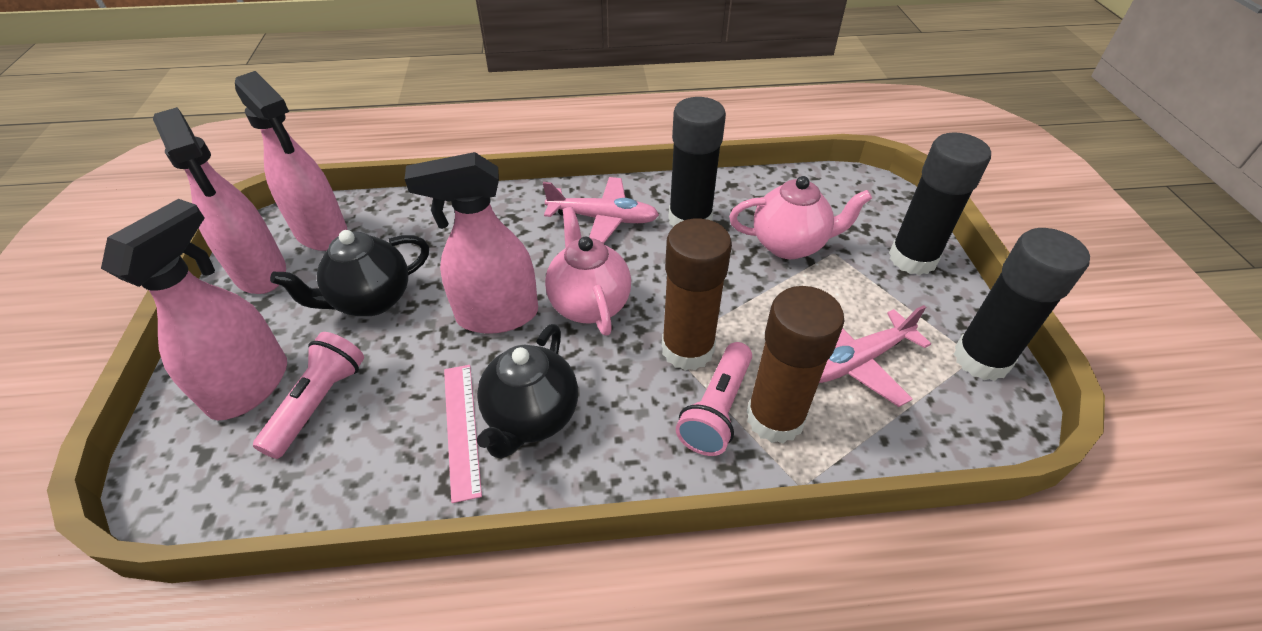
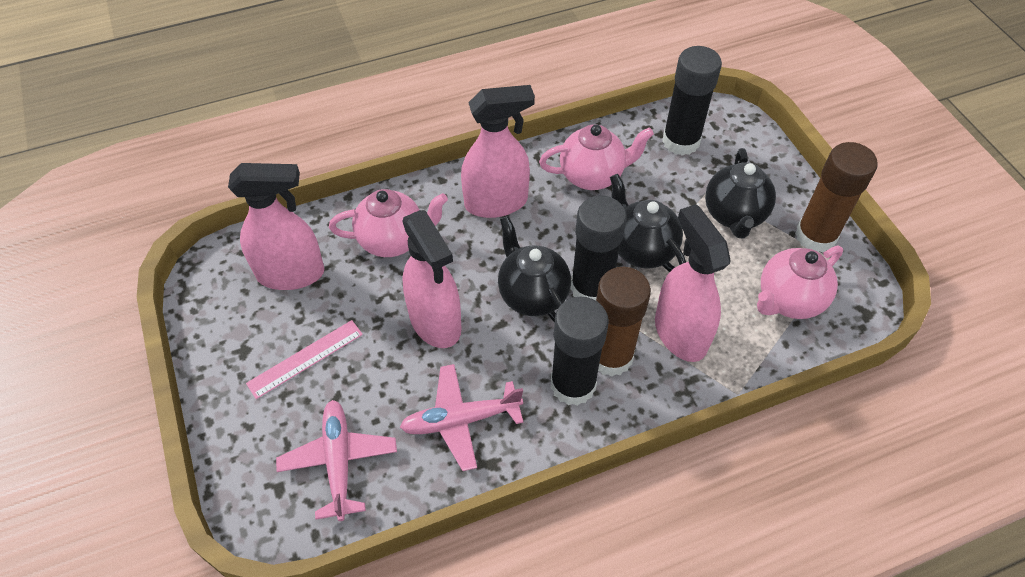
black teapot: 2 -> 3
pink flashlight: 2 -> 0
pink teapot: 2 -> 3

